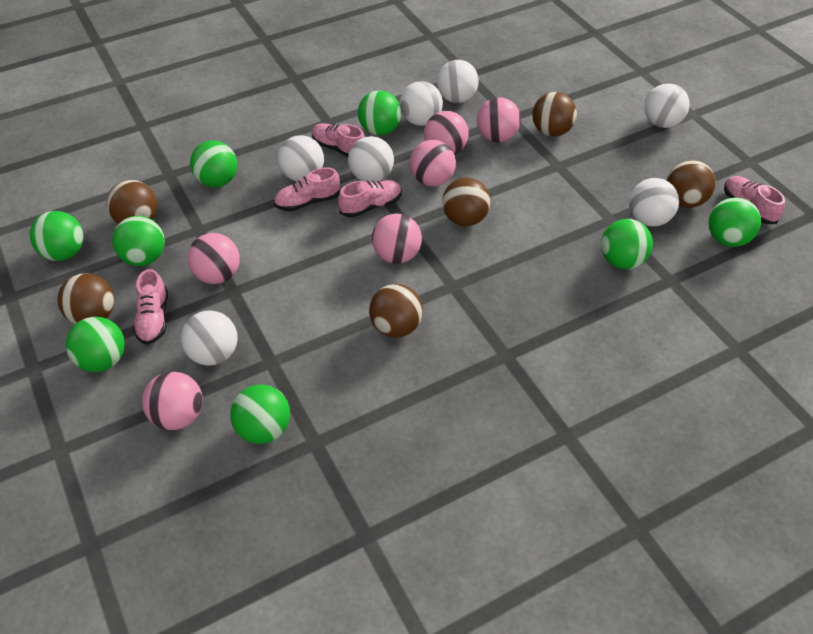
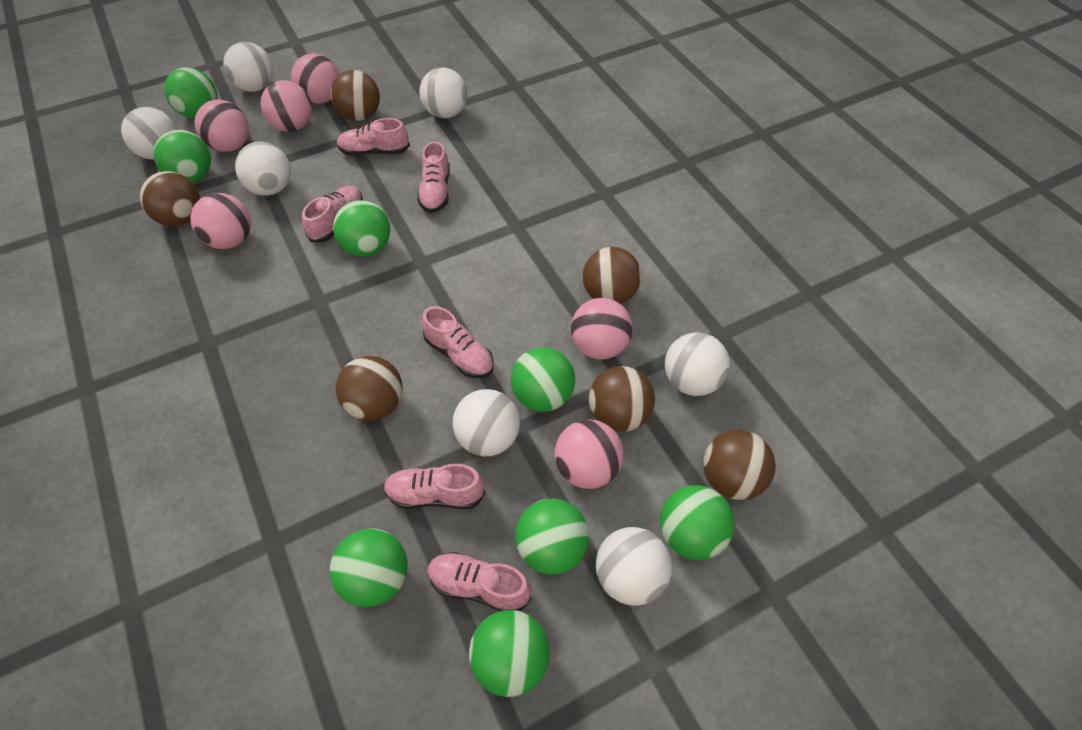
pink shoe: 5 -> 6

